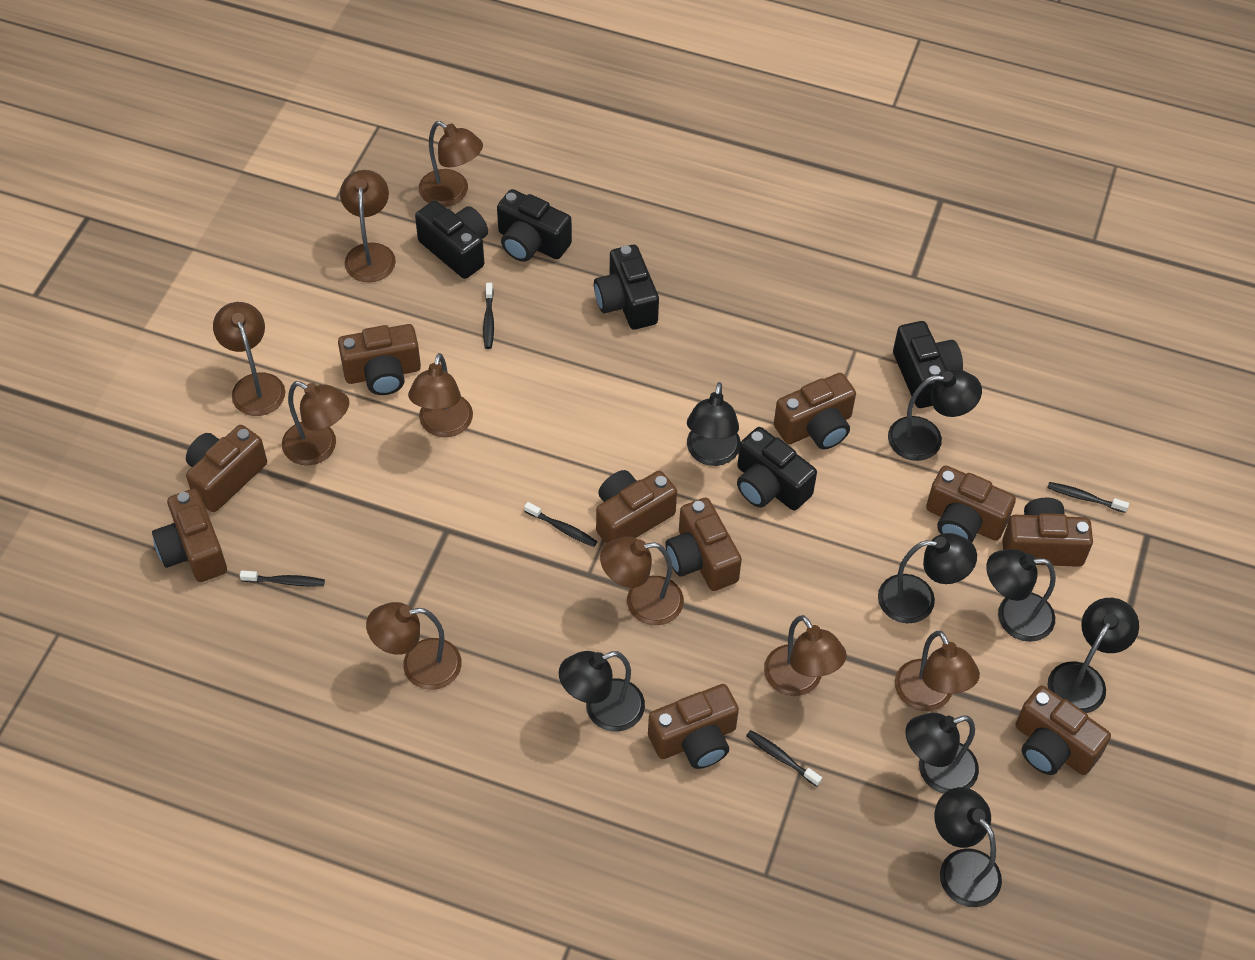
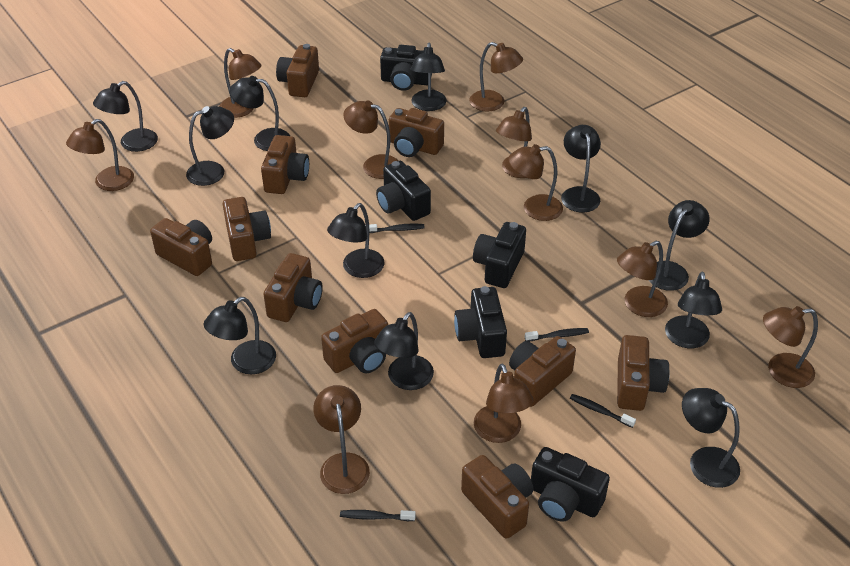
black lamp: 8 -> 11
black toothbrush: 5 -> 4
brown lamp: 9 -> 10

